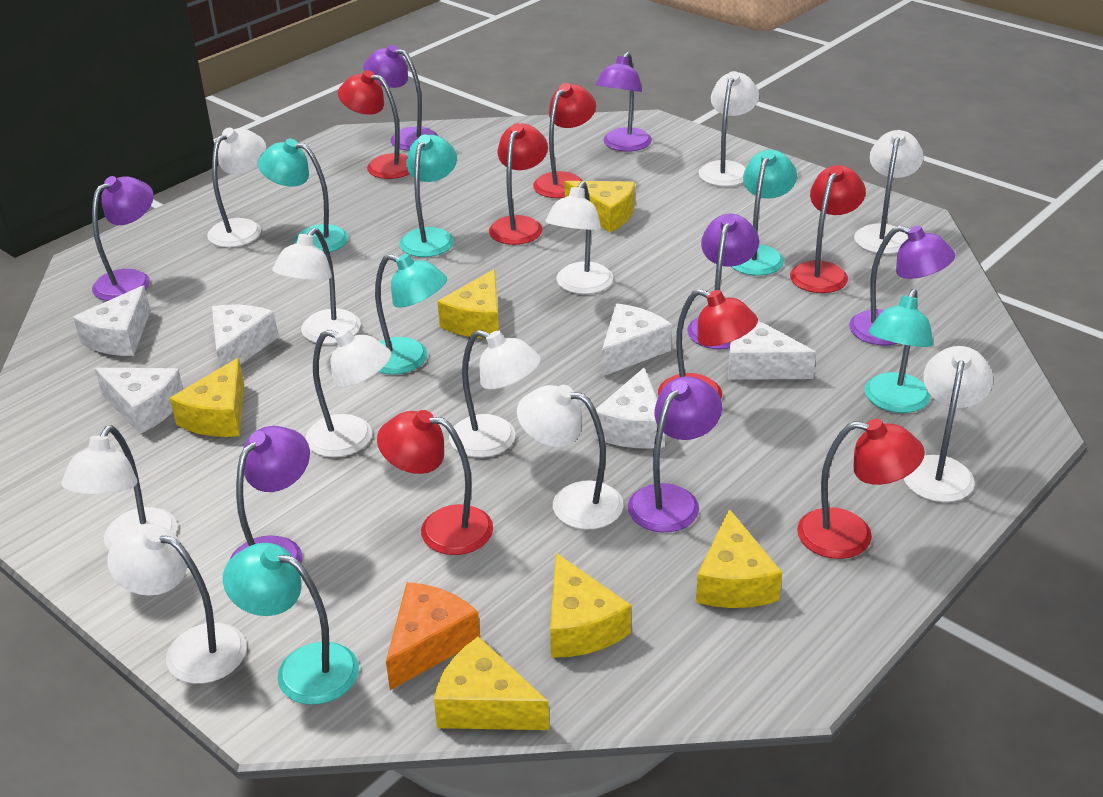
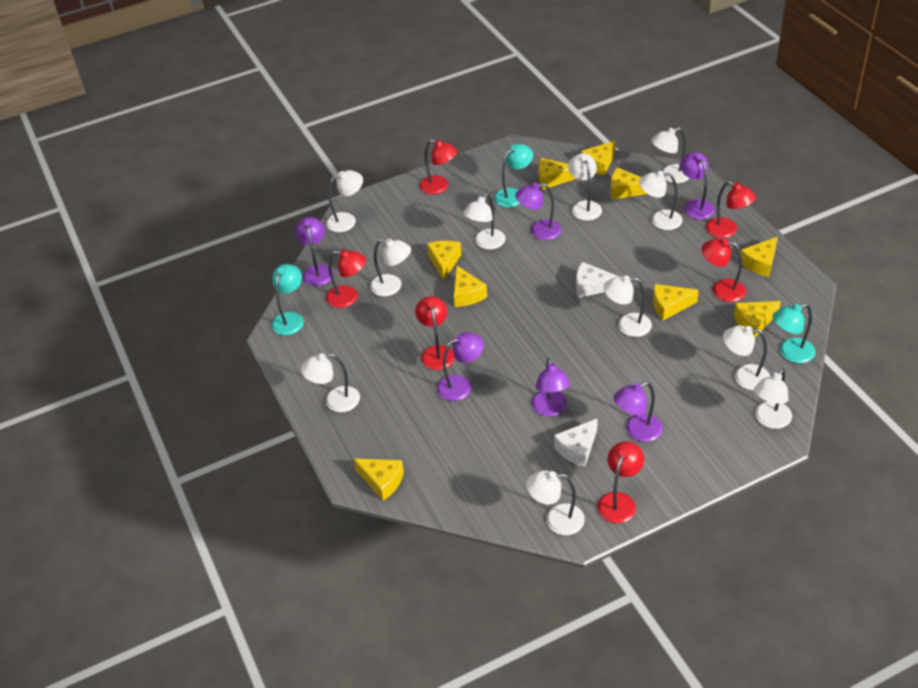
orange cheese: 1 -> 0
purple lamp: 7 -> 6
red lamp: 7 -> 6
turquoise lamp: 6 -> 3
white cheese: 6 -> 2
yellow cheese: 6 -> 9

